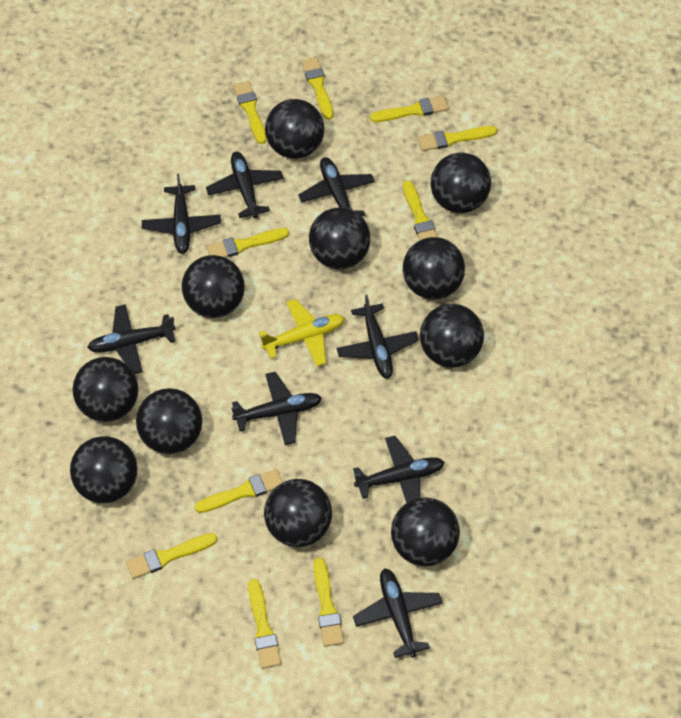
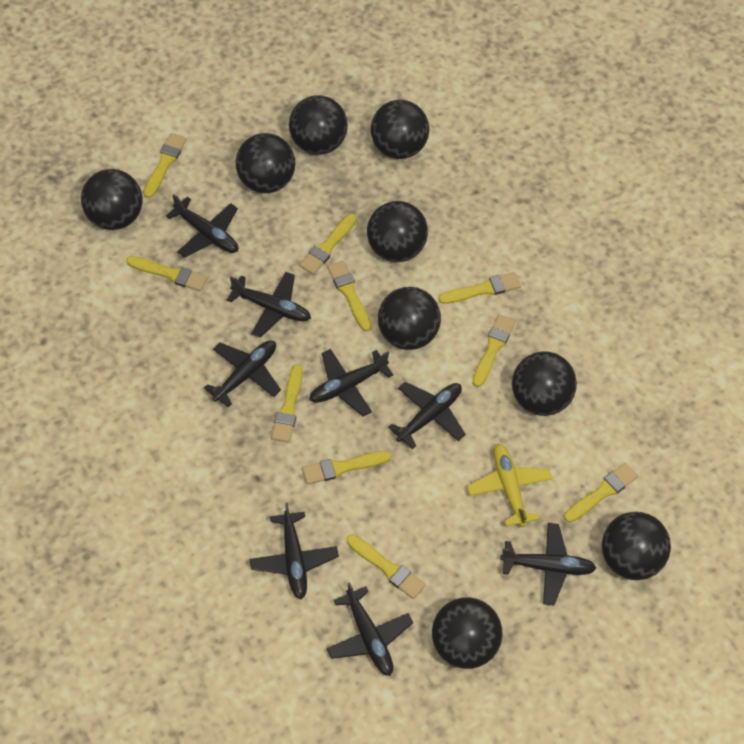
black ball: 11 -> 9

